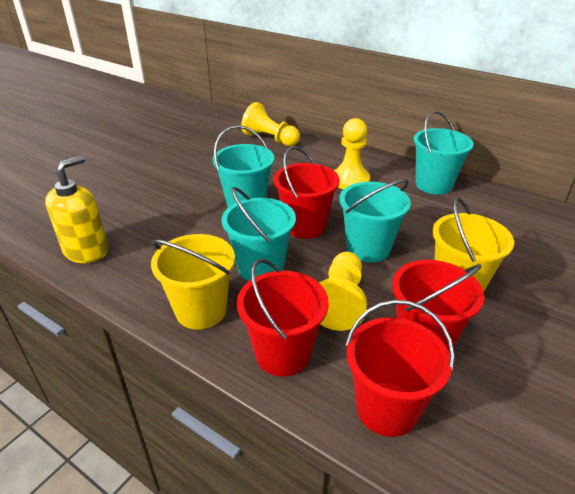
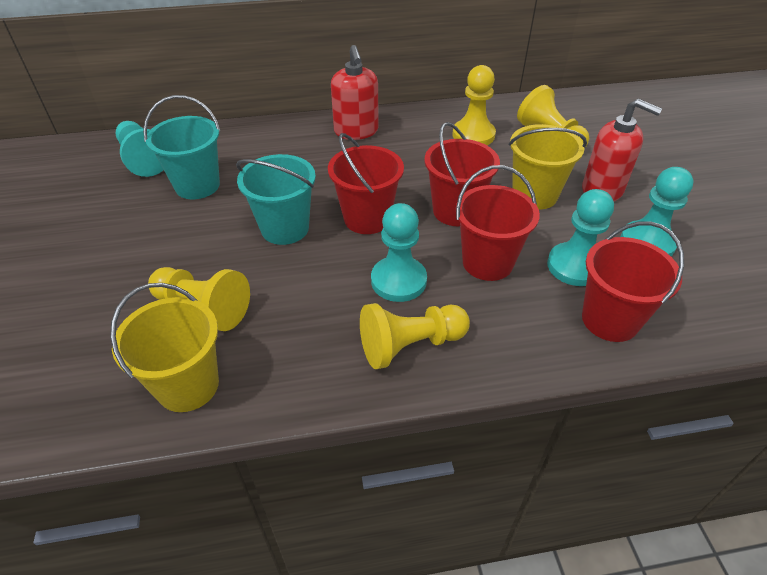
red soap dispenser: 0 -> 2
turquoise bucket: 4 -> 2
turquoise pawn: 0 -> 4
yellow pawn: 3 -> 4
yellow soap dispenser: 1 -> 0

